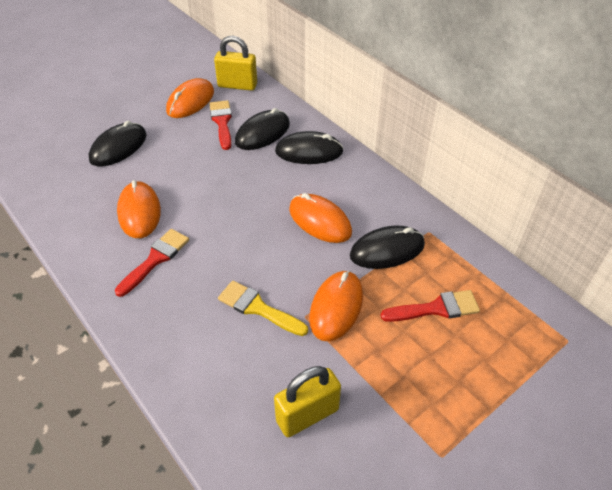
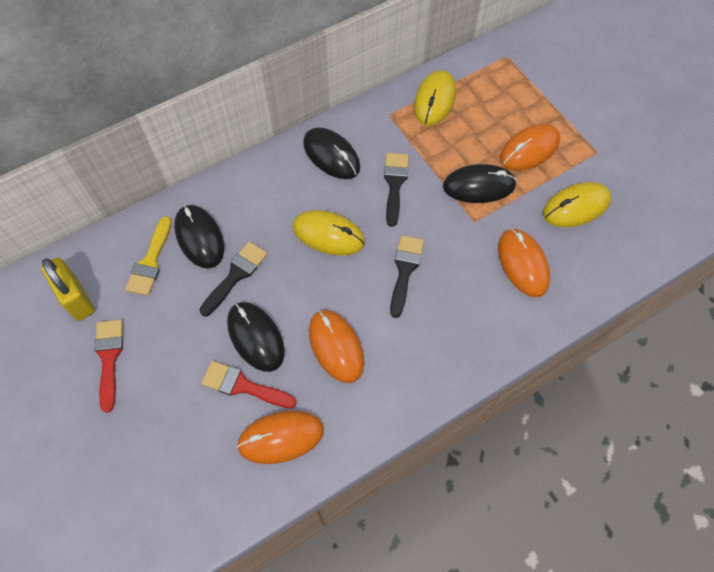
black brush: 0 -> 3
red brush: 3 -> 2
yellow mouse: 0 -> 3
yellow padlock: 2 -> 1

